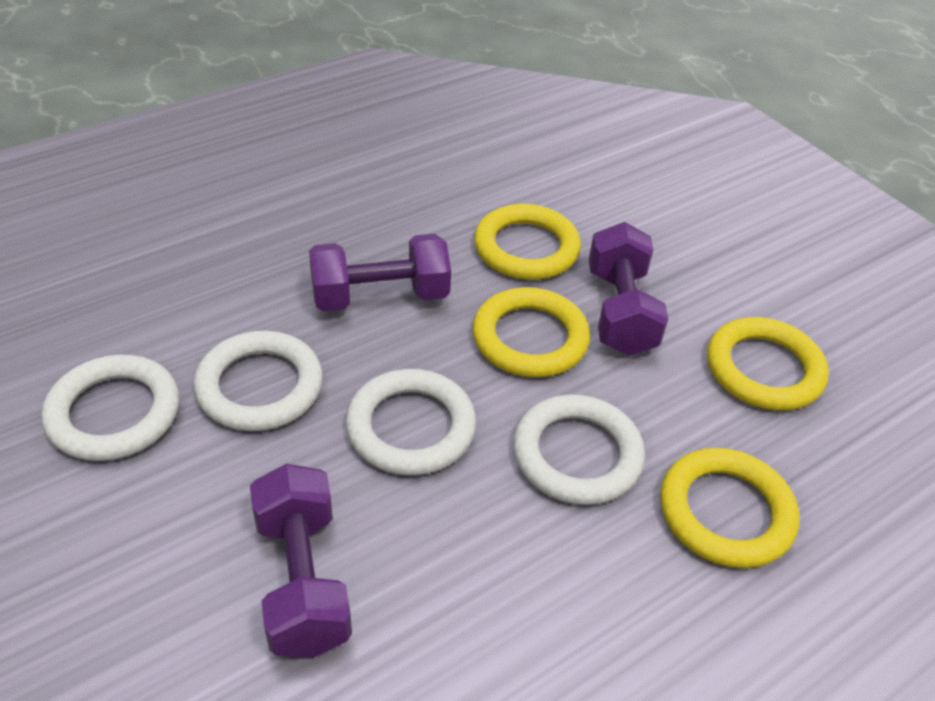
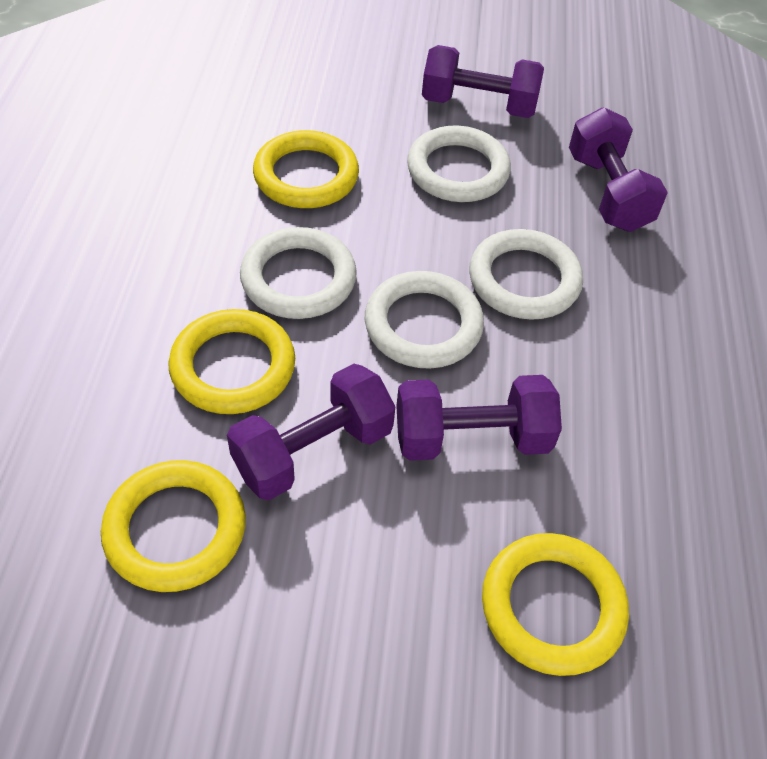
purple dumbbell: 3 -> 4

